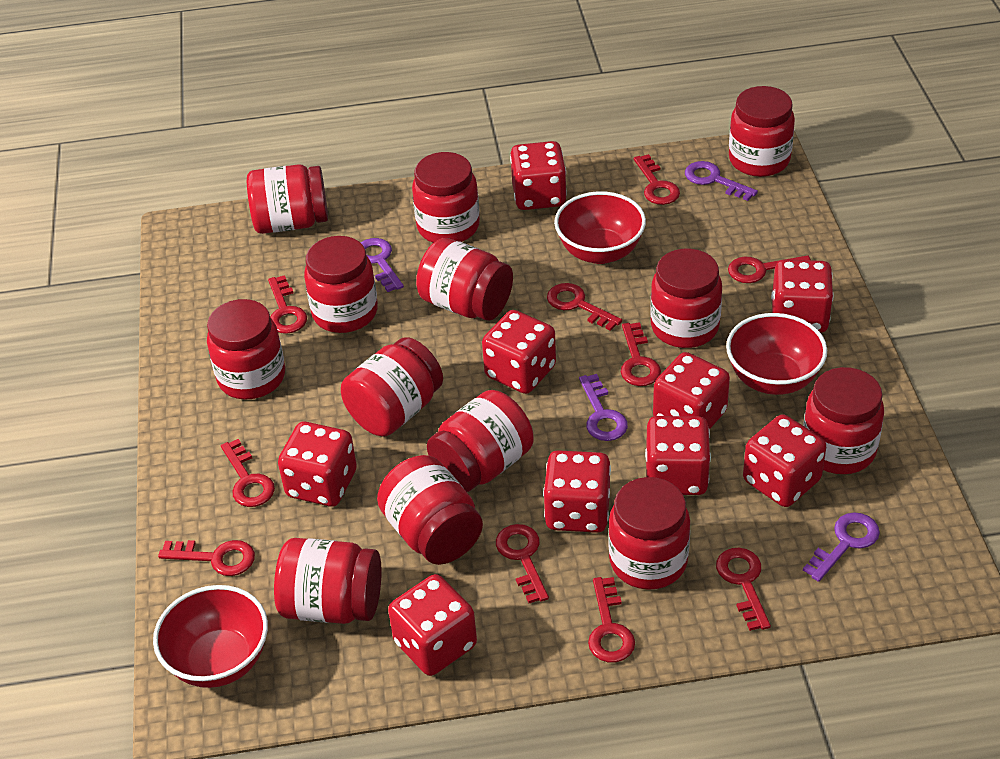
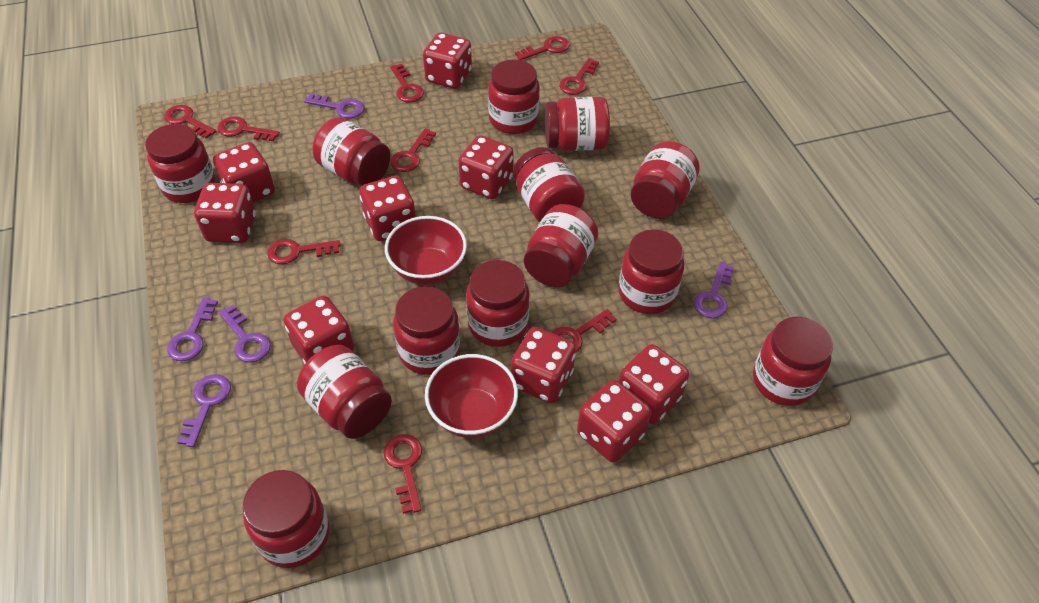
purple key: 4 -> 5
red bowl: 3 -> 2
red key: 10 -> 9

